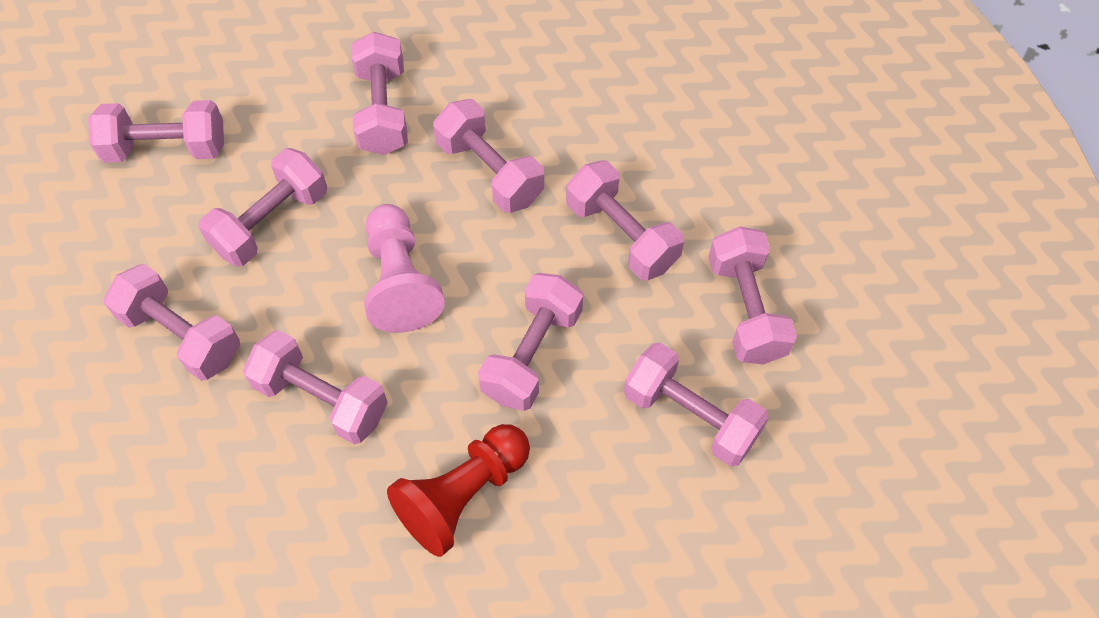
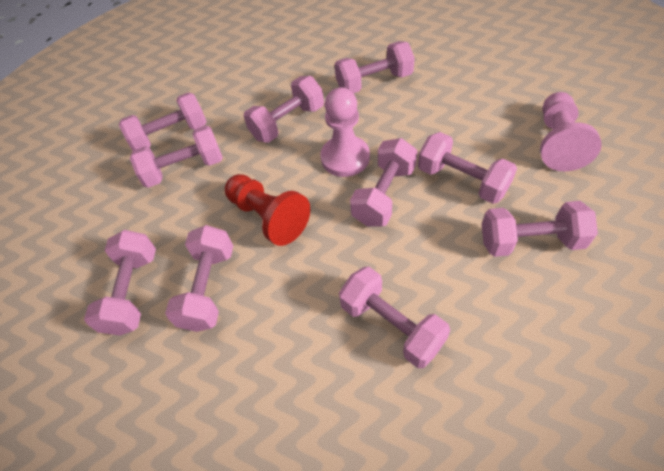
pink pawn: 1 -> 2

